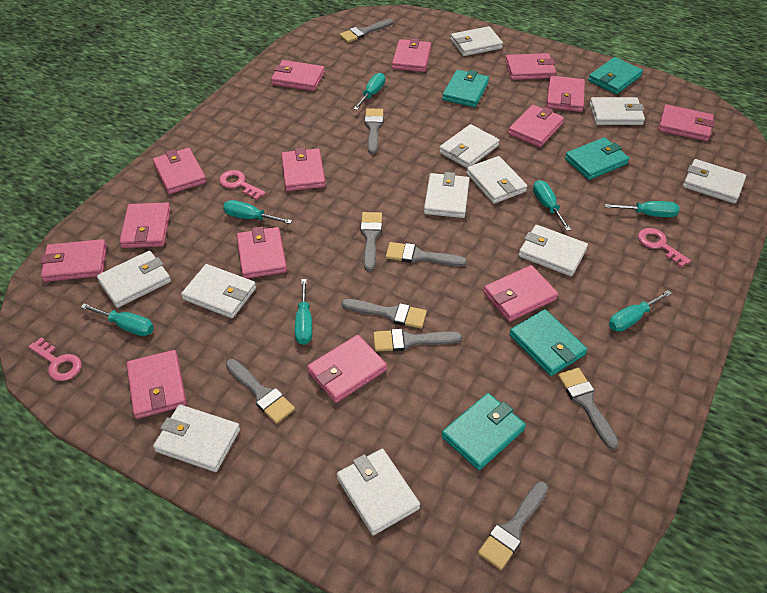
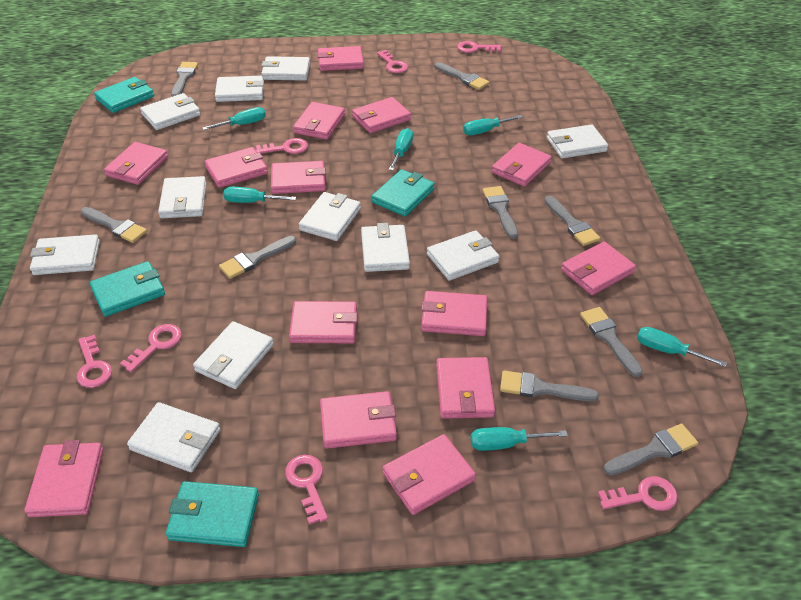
pink key: 3 -> 7
turquoise screwdriver: 7 -> 6
turquoise wallet: 5 -> 4

